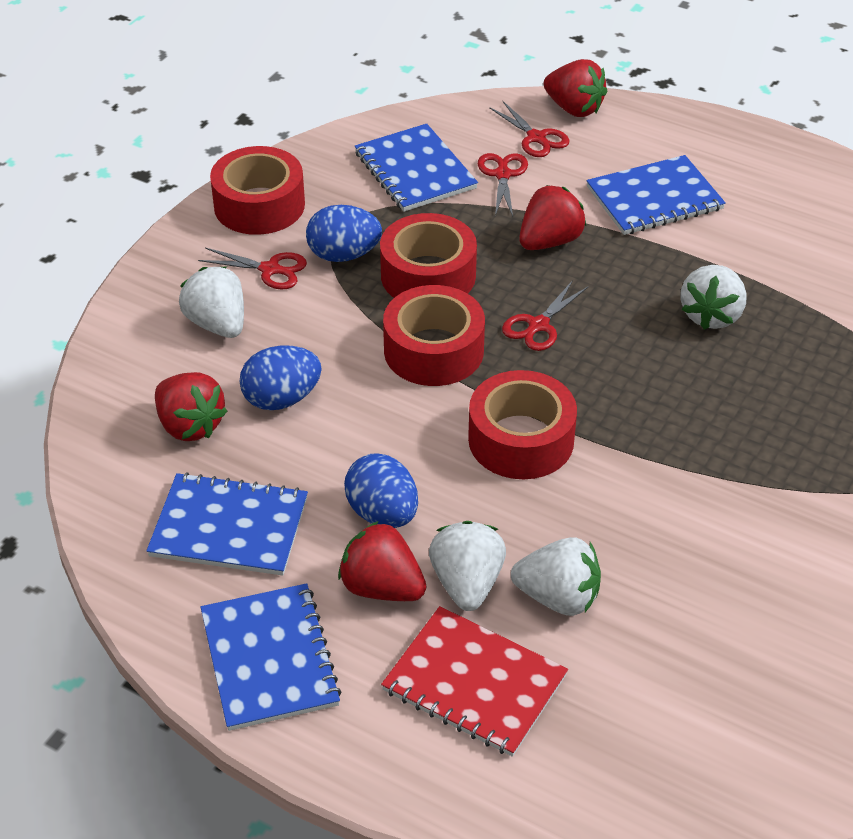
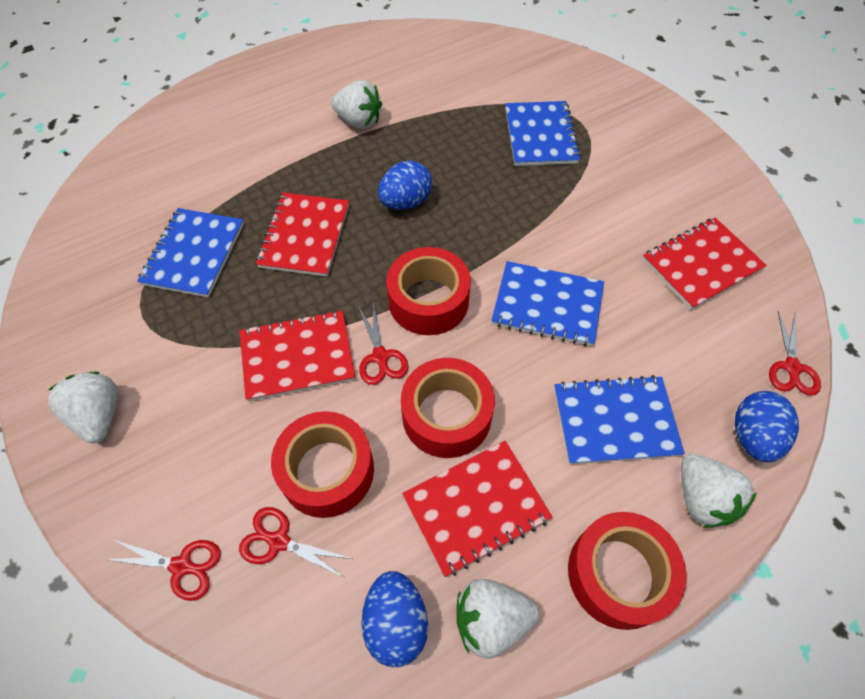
red notebook: 1 -> 4
red strawberry: 4 -> 0

